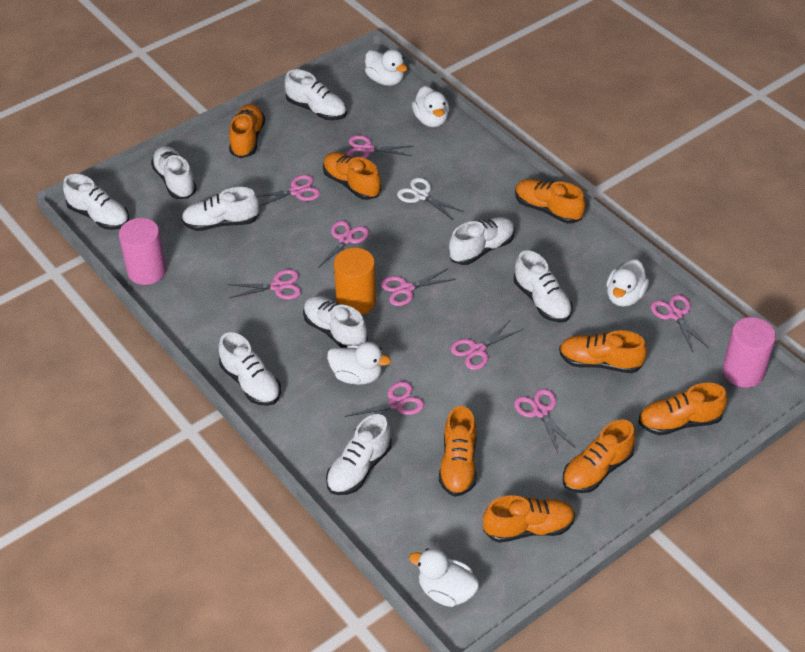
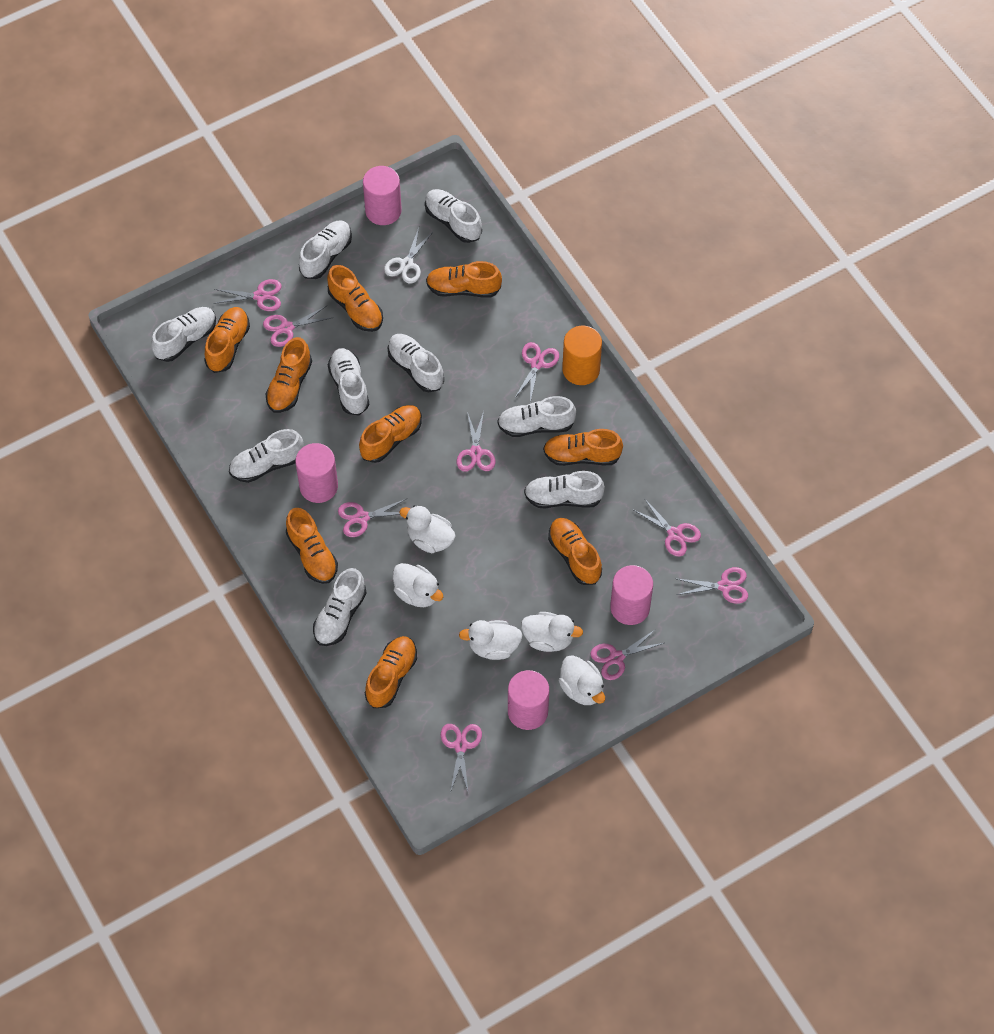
orange shoe: 8 -> 9
pink cylinder: 2 -> 4

